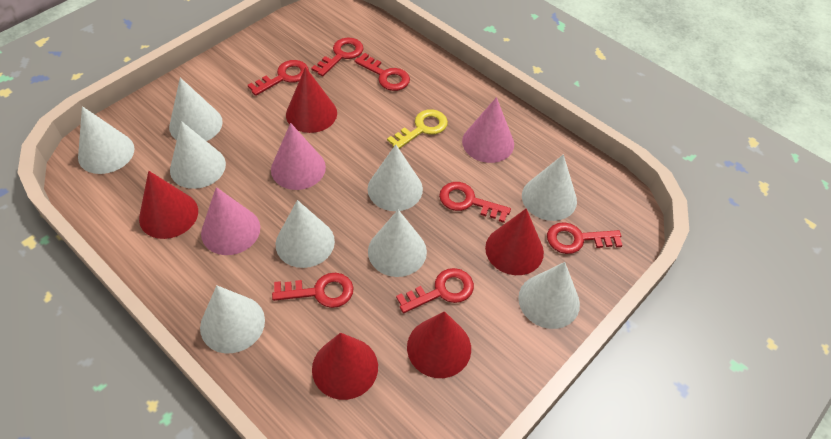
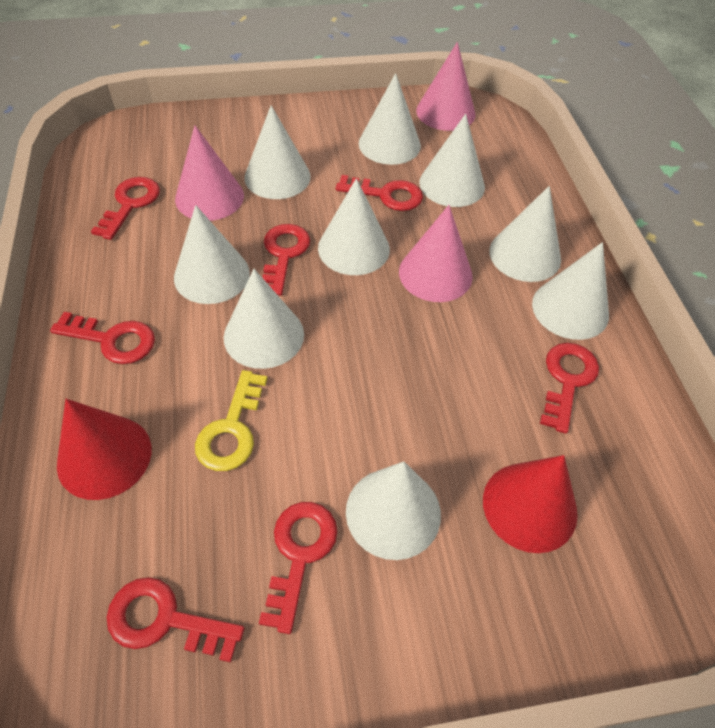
red cone: 5 -> 2

